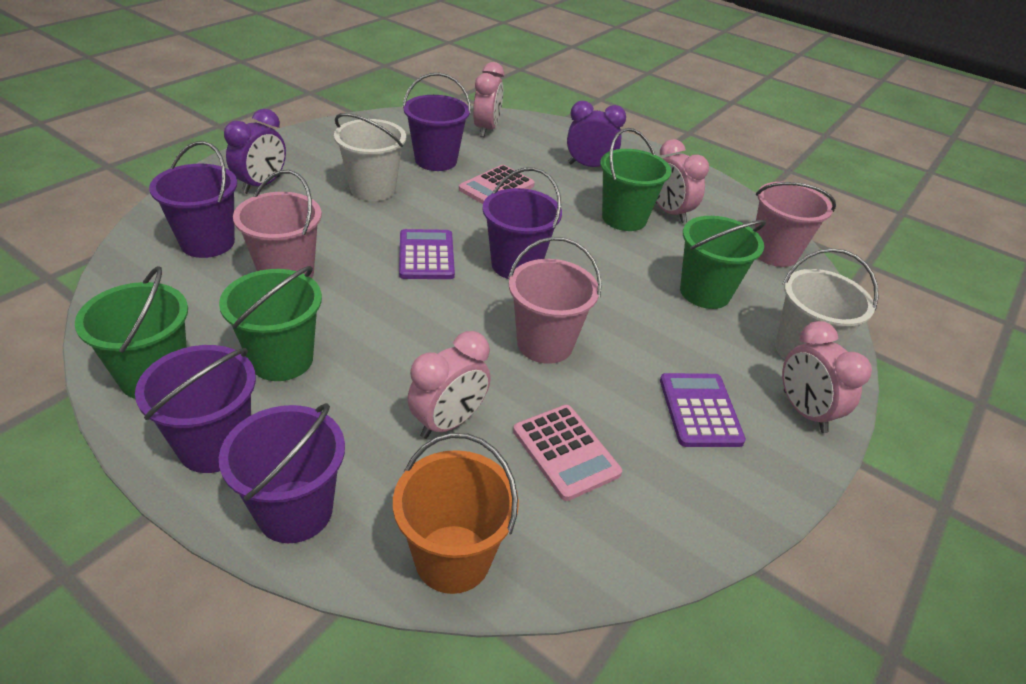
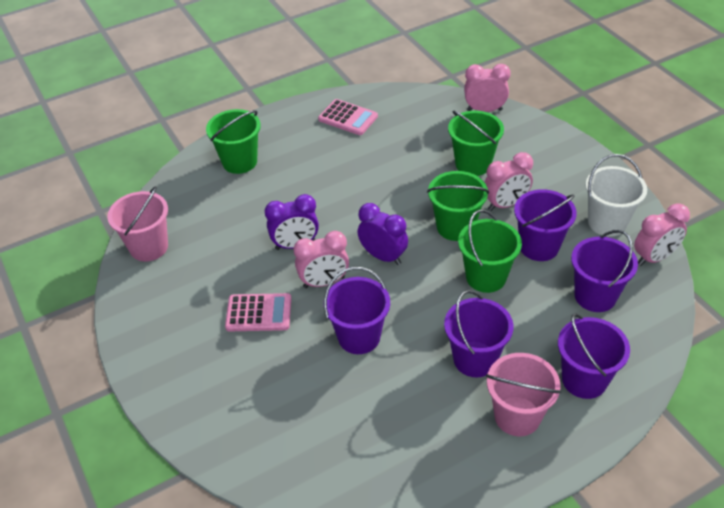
orange bucket: 1 -> 0
pink bucket: 3 -> 2
purple calculator: 2 -> 0
white bucket: 2 -> 1

